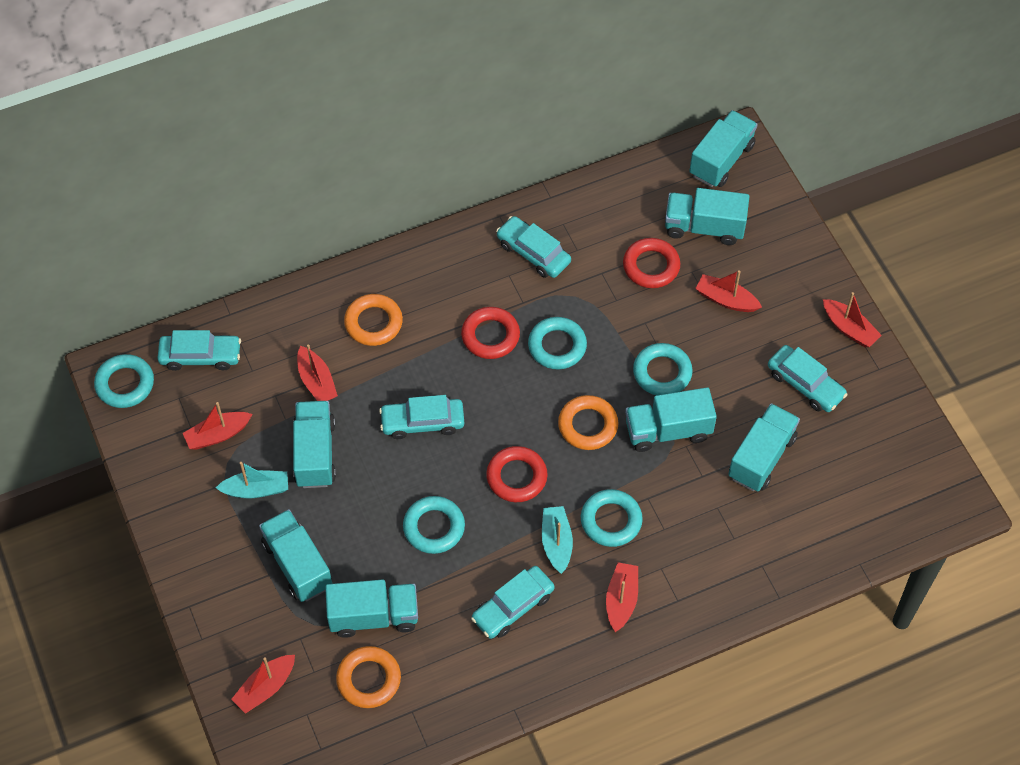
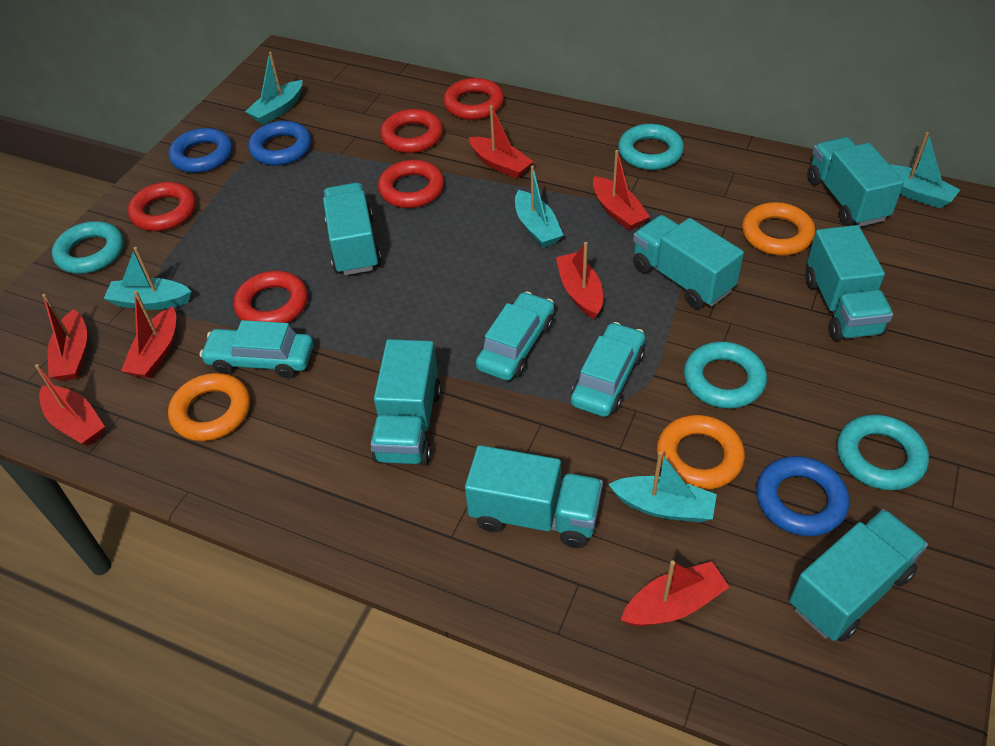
blue ring: 0 -> 3
red boat: 6 -> 7
red ring: 3 -> 5
turquoise boat: 2 -> 5
turquoise car: 5 -> 3
turquoise ring: 5 -> 4

